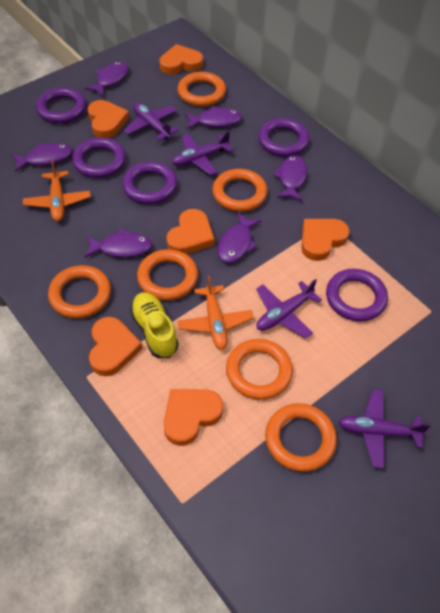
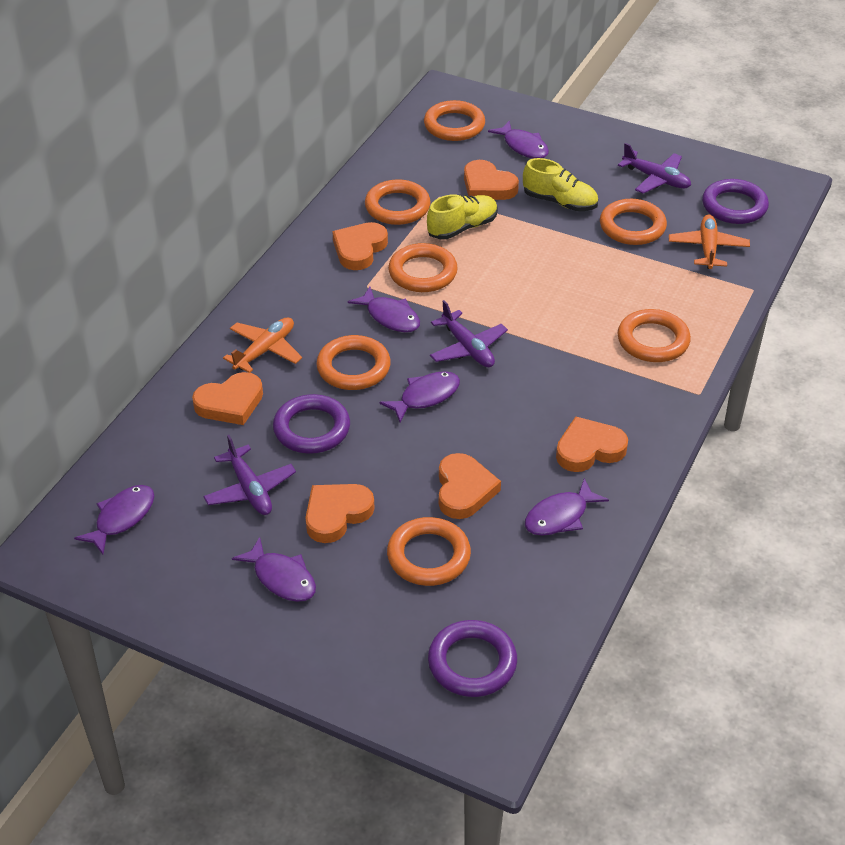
orange ring: 6 -> 7
purple plane: 4 -> 3
purple ring: 5 -> 3
yellow shoe: 1 -> 2

